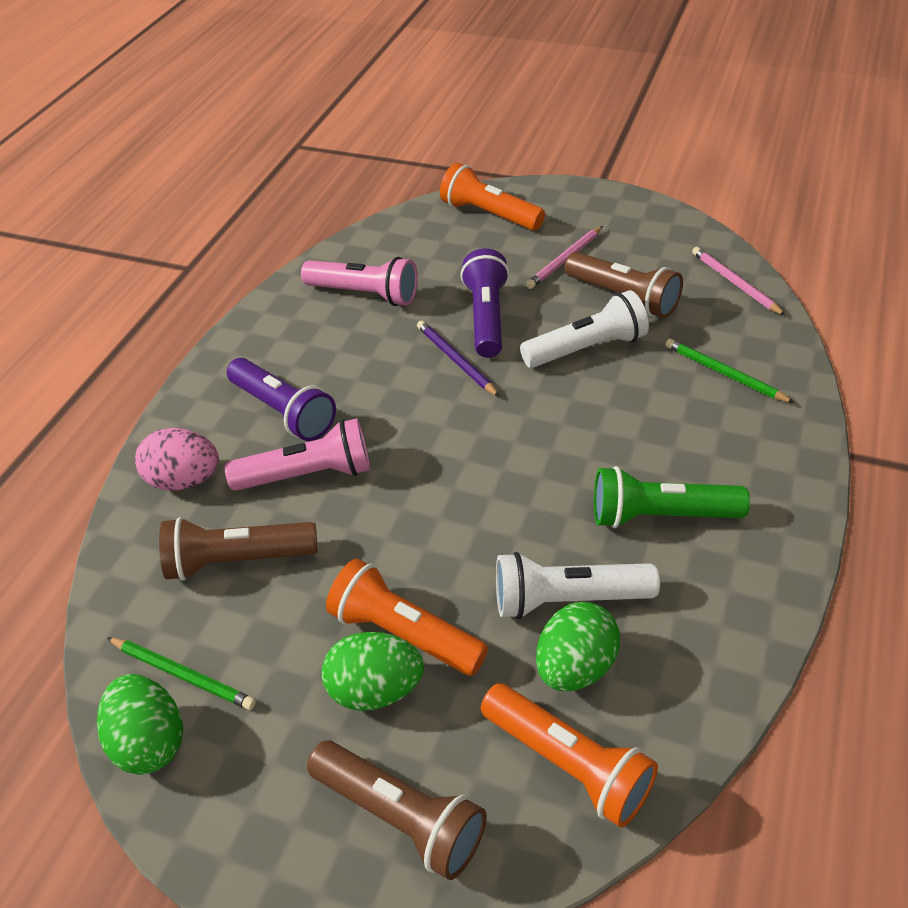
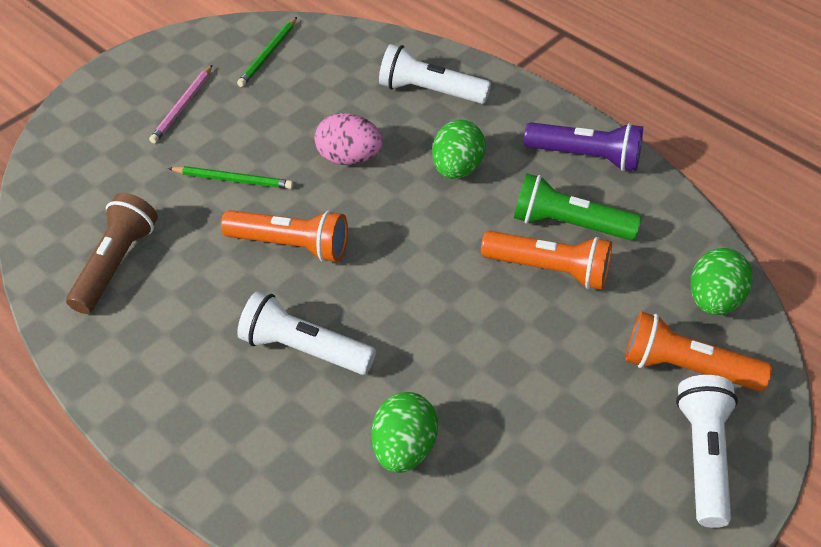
brown flashlight: 3 -> 1
pink flashlight: 2 -> 0
pink pencil: 2 -> 1
purple flashlight: 2 -> 1
purple pencil: 1 -> 0
white flashlight: 2 -> 3

